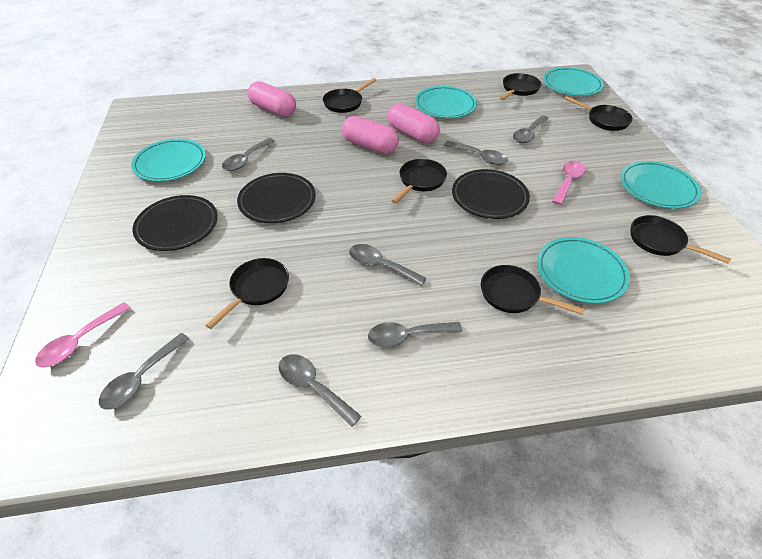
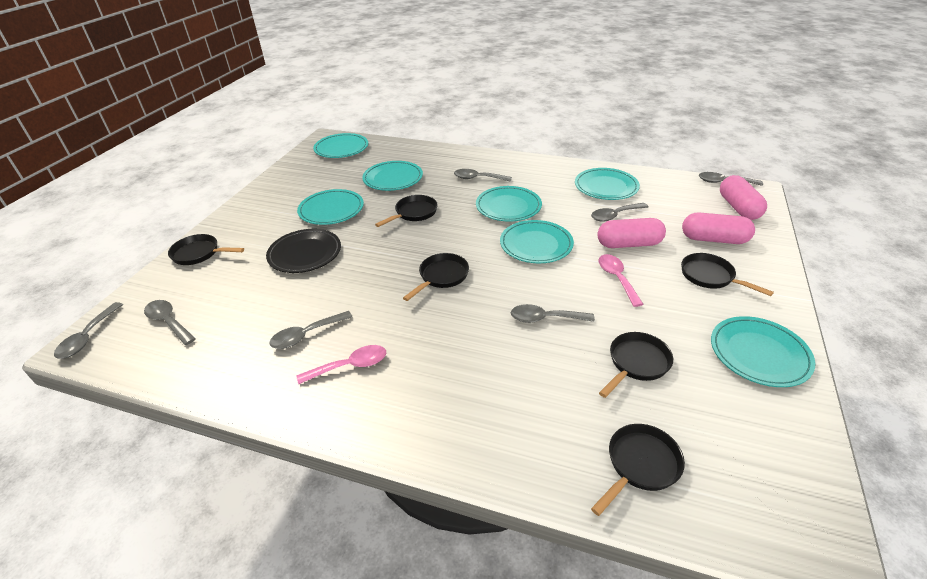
black pan: 7 -> 6
black plate: 3 -> 1
turquoise plate: 5 -> 7

